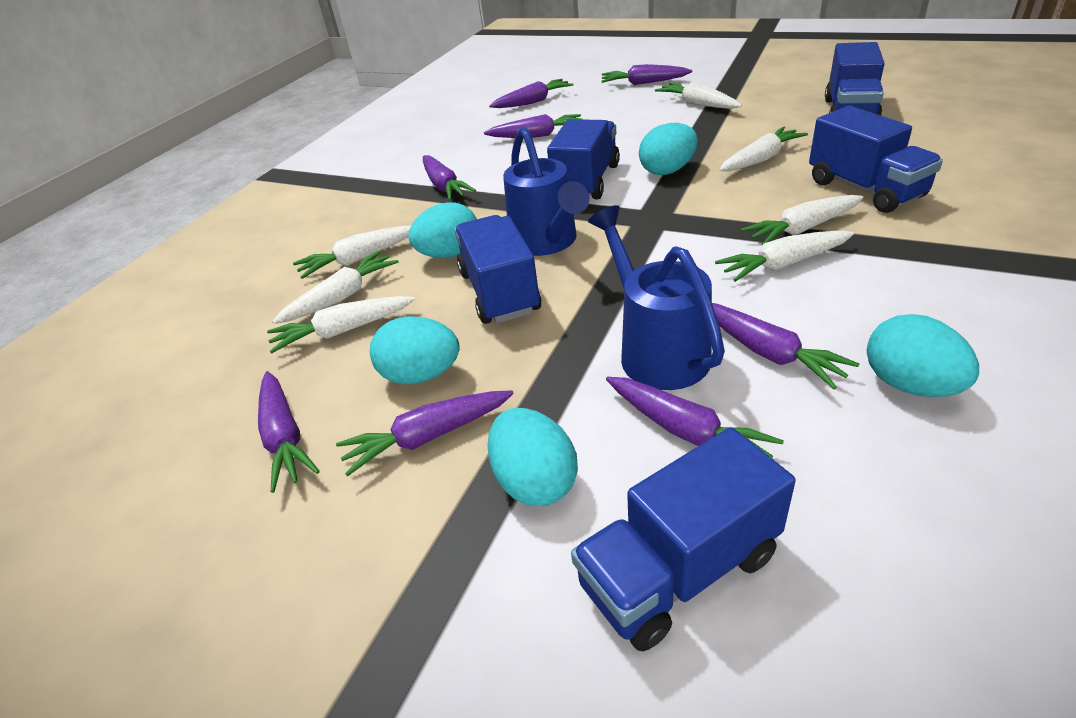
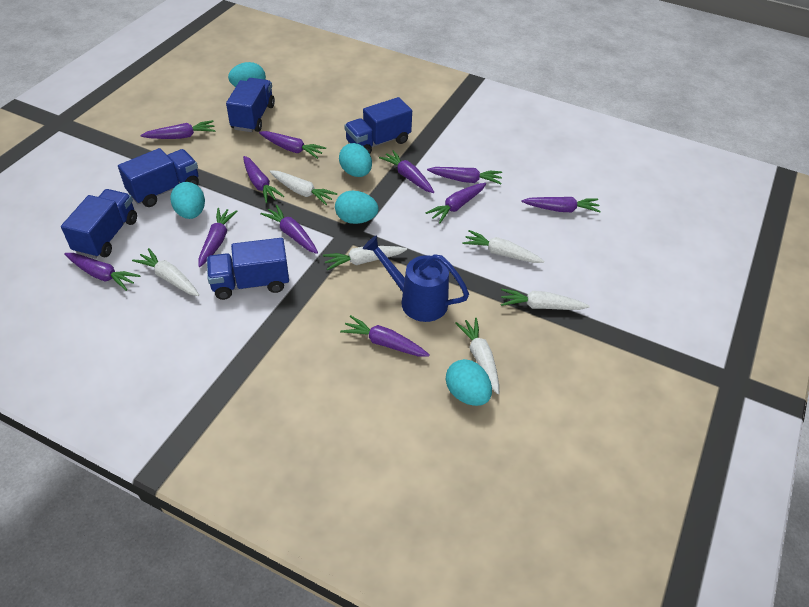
blue watering can: 2 -> 1
purple carrot: 8 -> 11
white carrot: 7 -> 6

